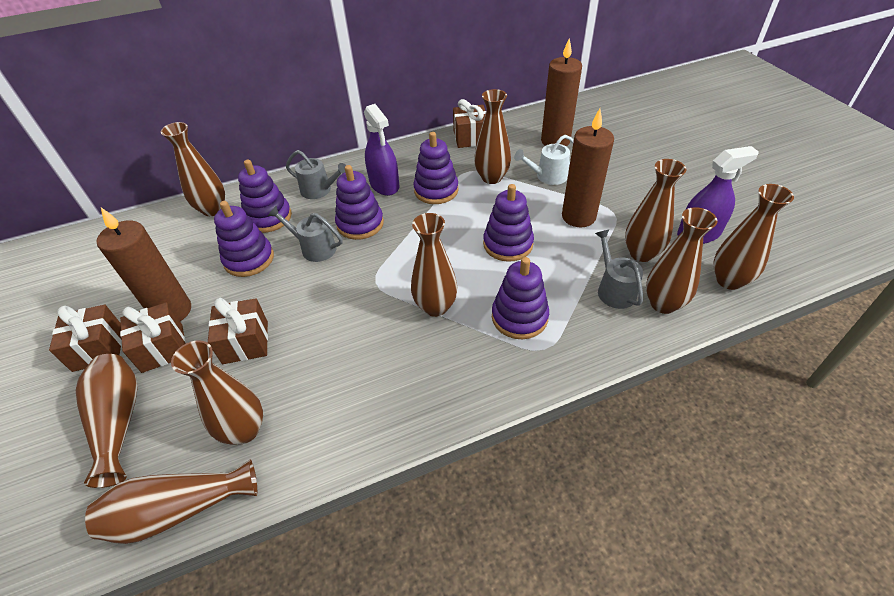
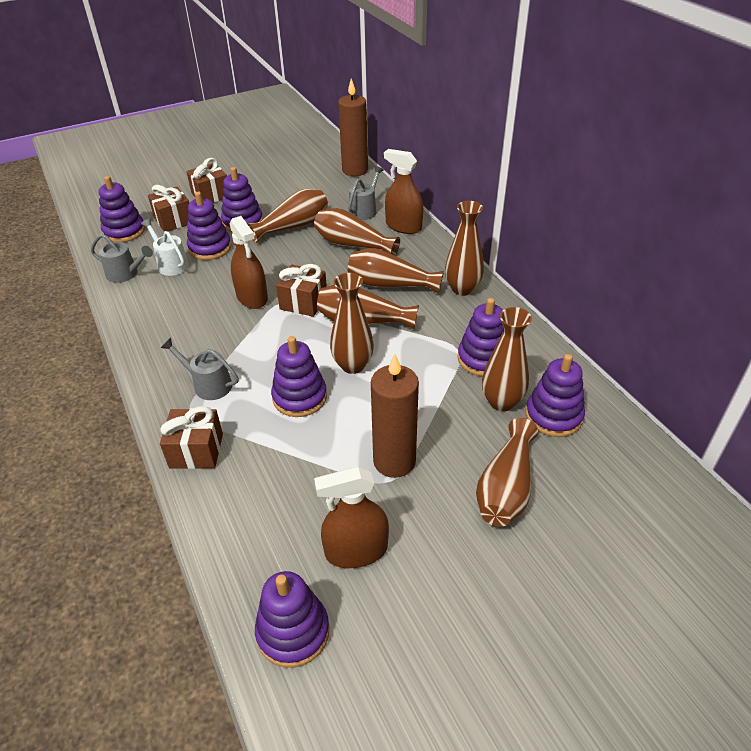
brown candle: 3 -> 2
brown spray bottle: 0 -> 3
brown vase: 9 -> 8
purple spray bottle: 2 -> 0
purple stacking toy: 6 -> 7

